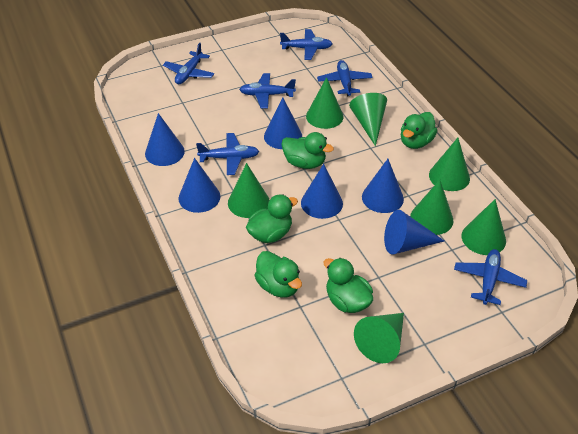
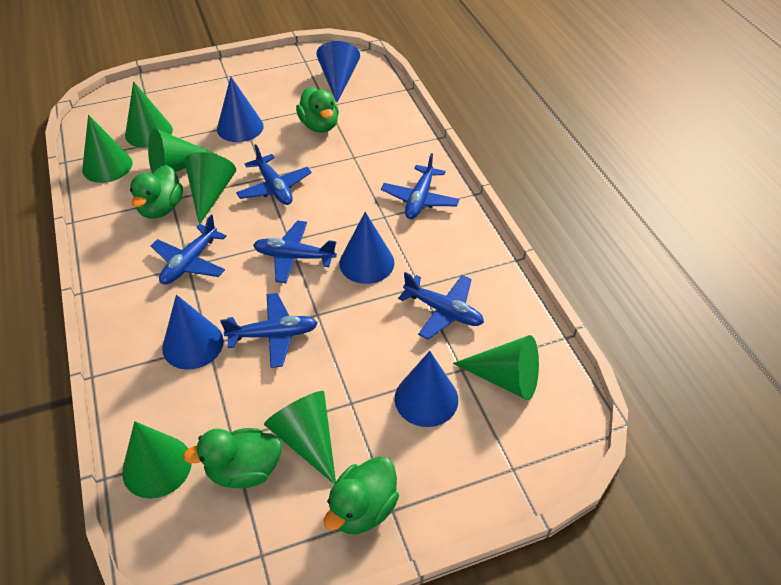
blue cone: 6 -> 5
green duck: 5 -> 4

